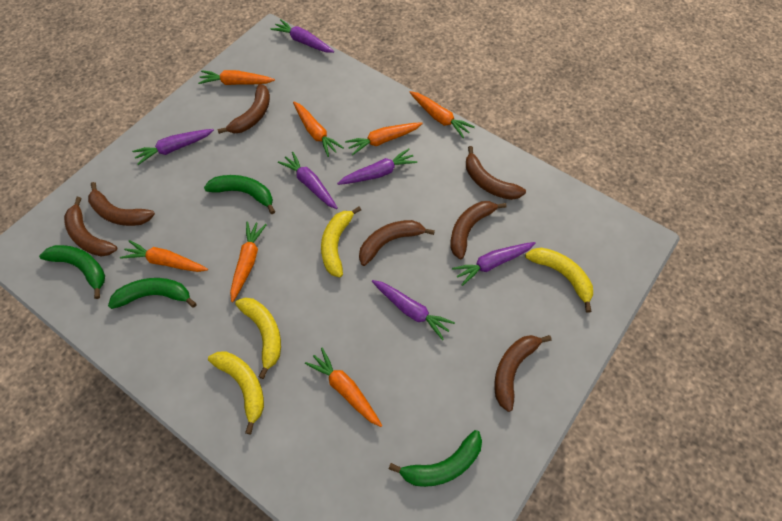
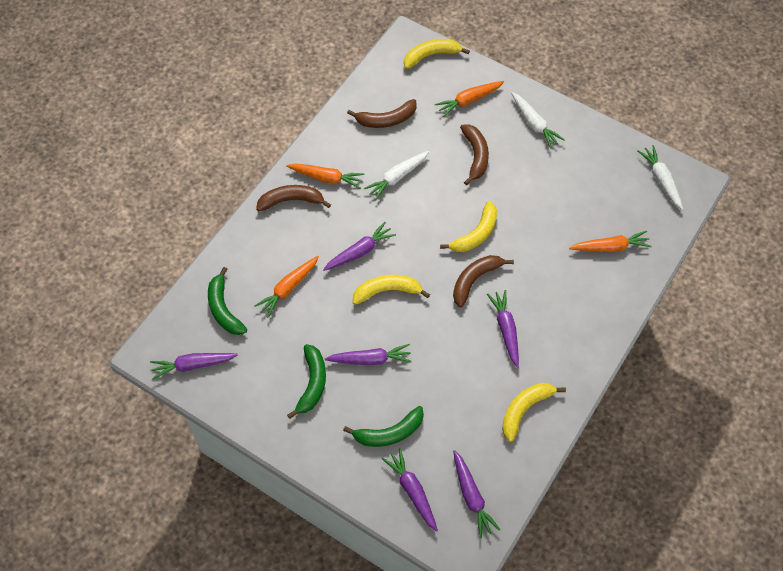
brown banana: 7 -> 4
green banana: 4 -> 3
orange carrot: 7 -> 4
white carrot: 0 -> 3

